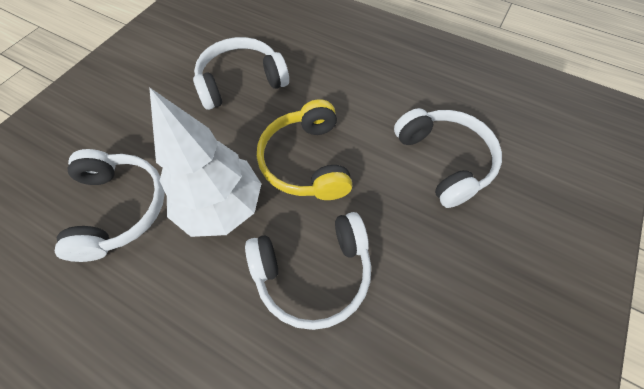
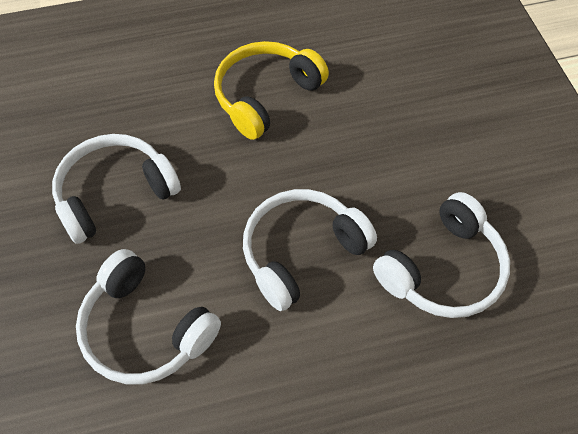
white tree: 1 -> 0

